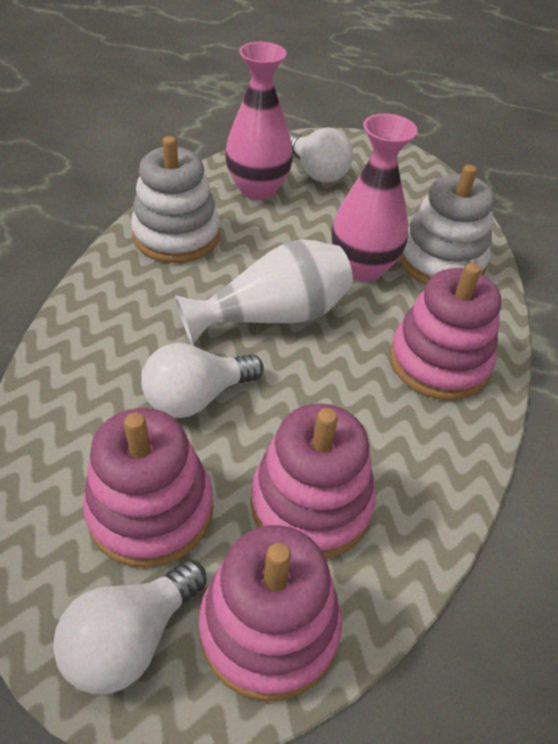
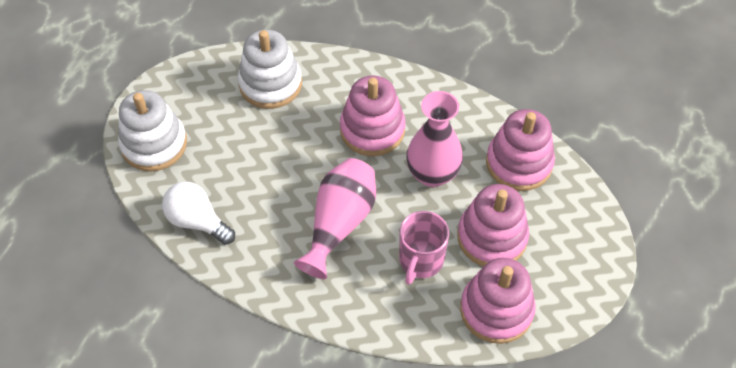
pink mug: 0 -> 1
white light bulb: 3 -> 1
white vase: 1 -> 0

